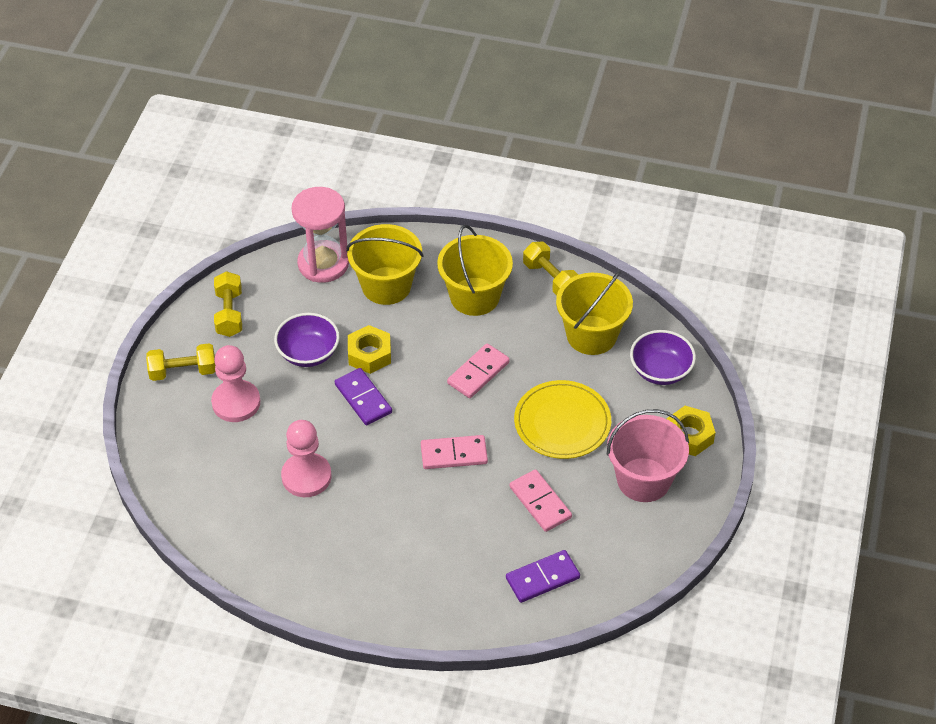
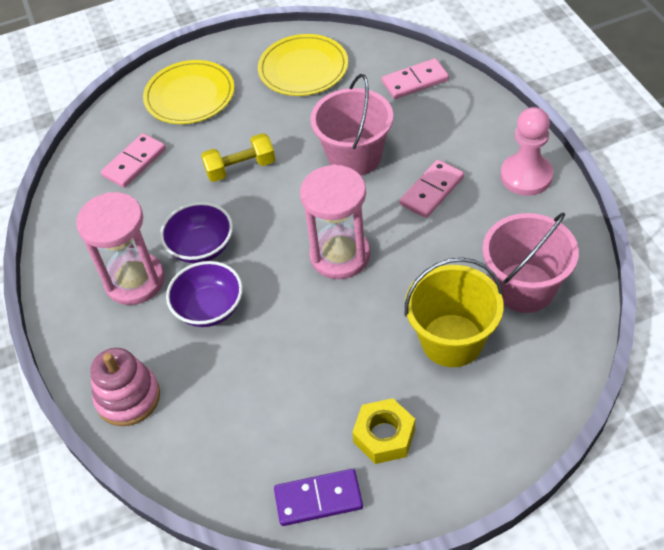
pink bucket: 1 -> 2
pink hourglass: 1 -> 2
pink pawn: 2 -> 1
pink stacking toy: 0 -> 1
purple domino: 2 -> 1
yellow bucket: 3 -> 1
yellow dumbbell: 3 -> 1
yellow nut: 2 -> 1
yellow plate: 1 -> 2

